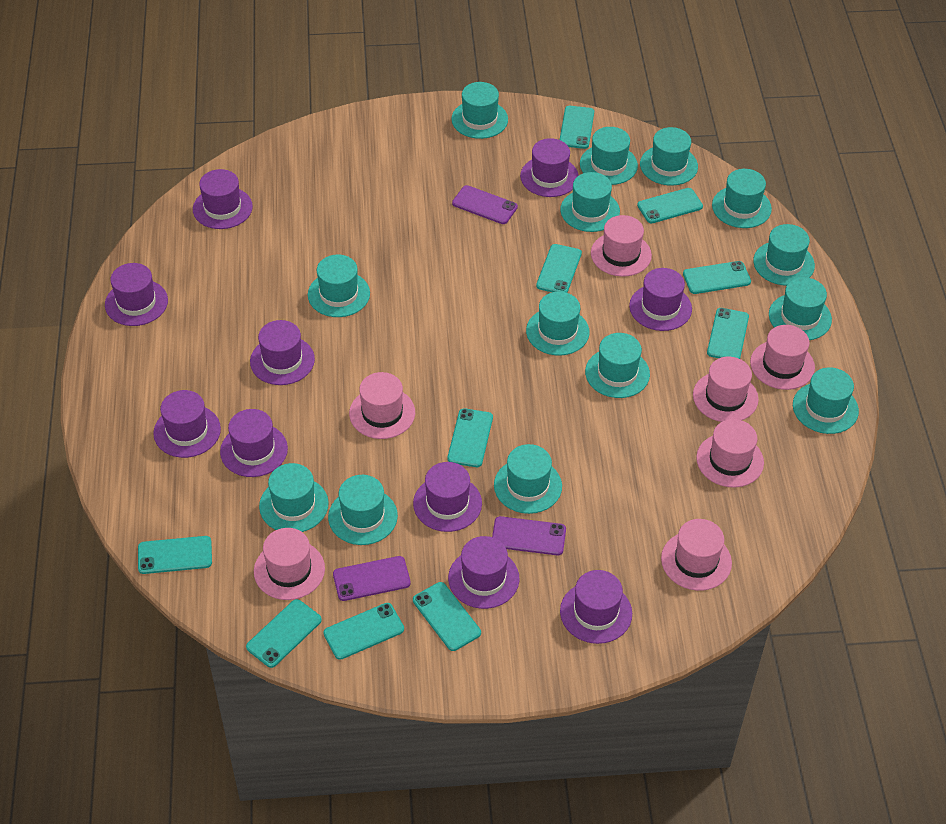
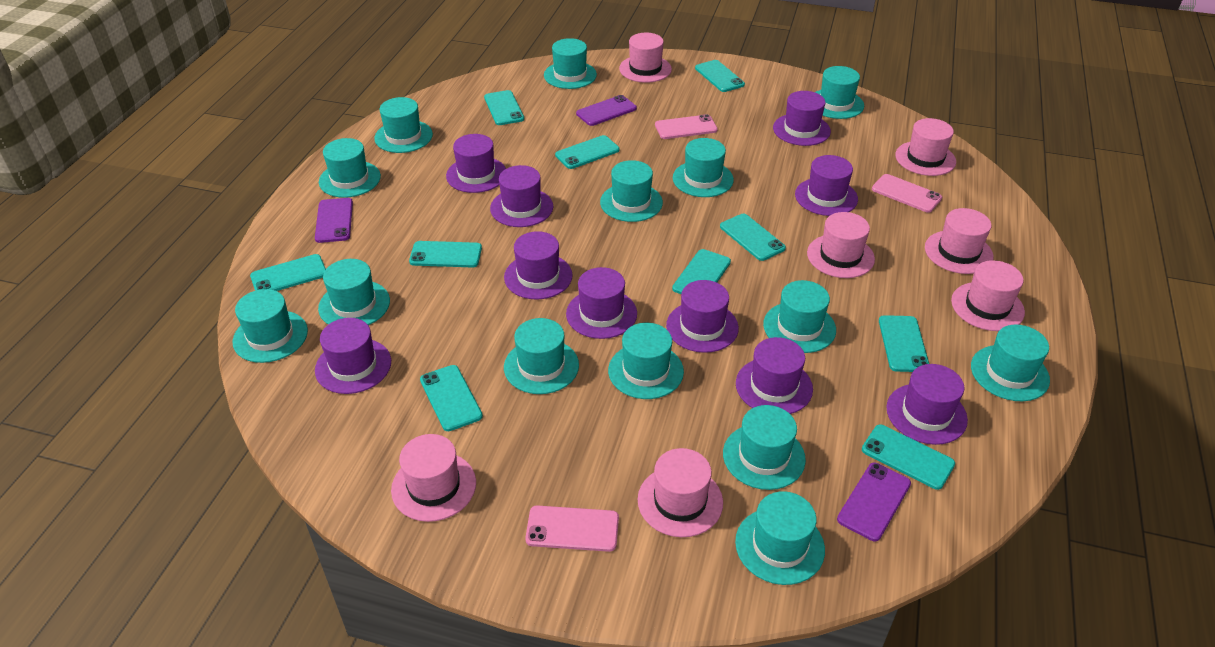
pink phone: 0 -> 3

